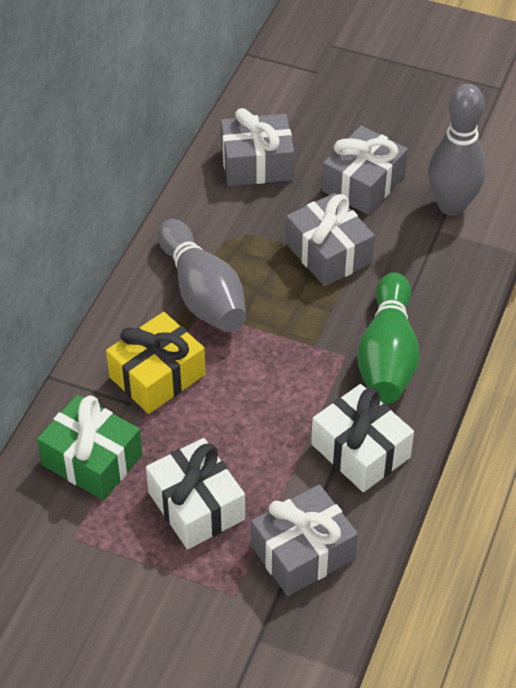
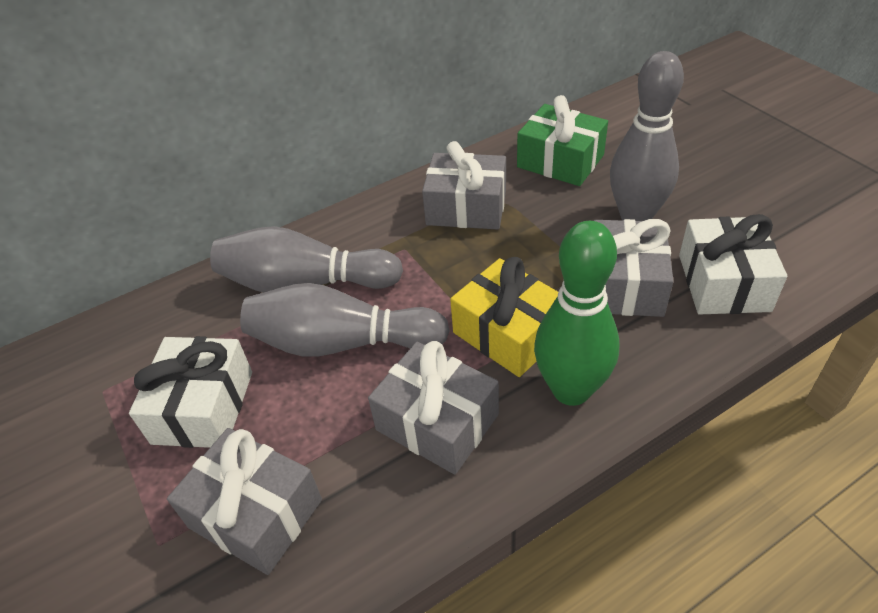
grey bowling pin: 2 -> 3

